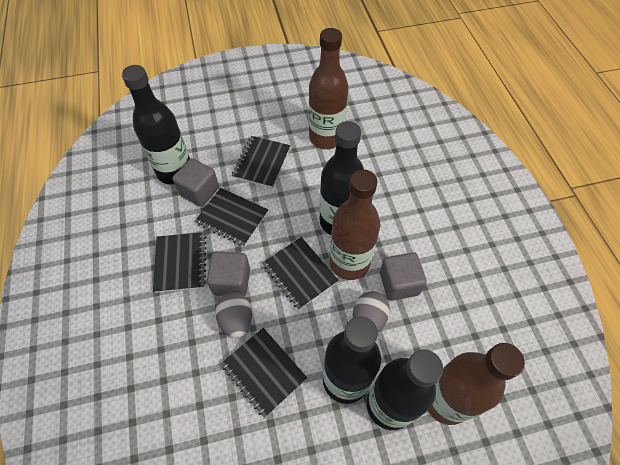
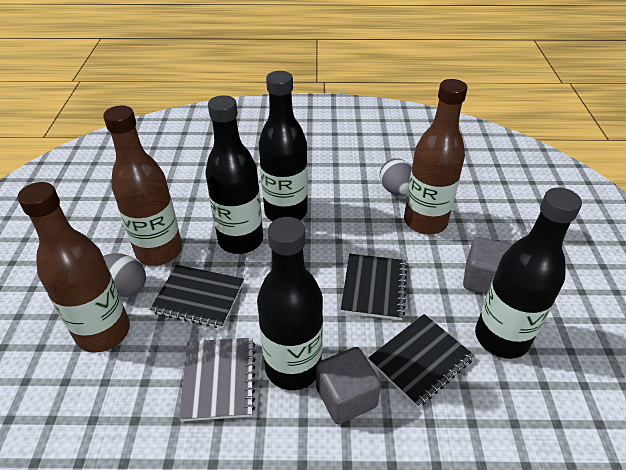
black notebook: 5 -> 3
grey cube: 3 -> 2
grey notebook: 0 -> 1

